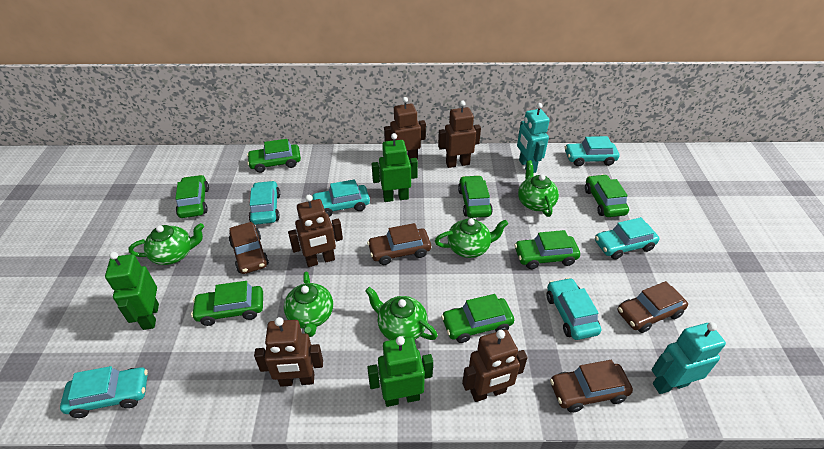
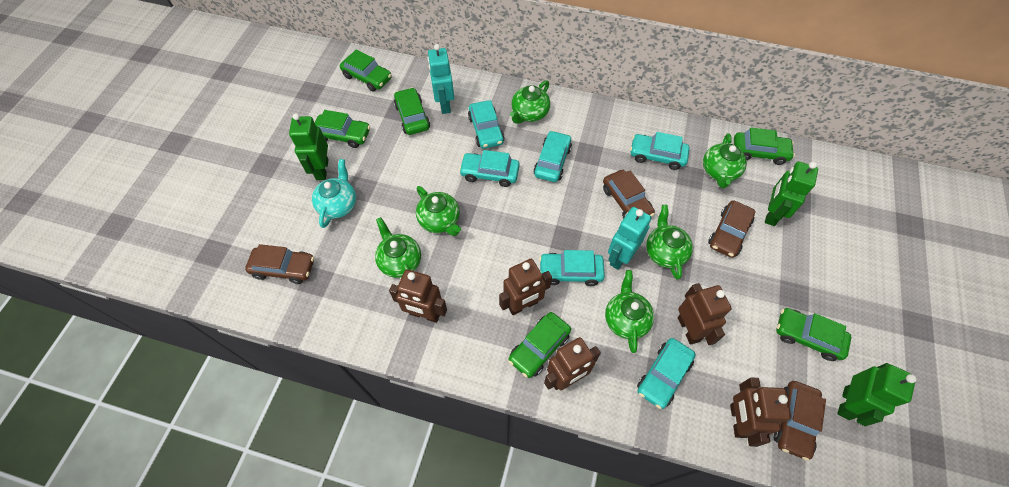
green car: 7 -> 6
green teapot: 5 -> 6
turquoise teapot: 0 -> 1

